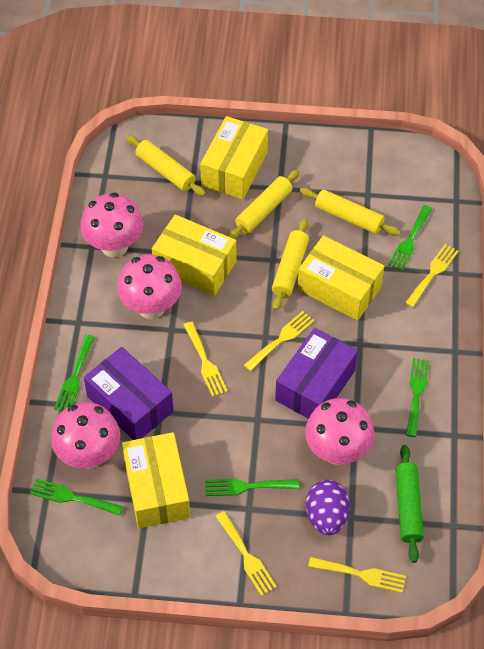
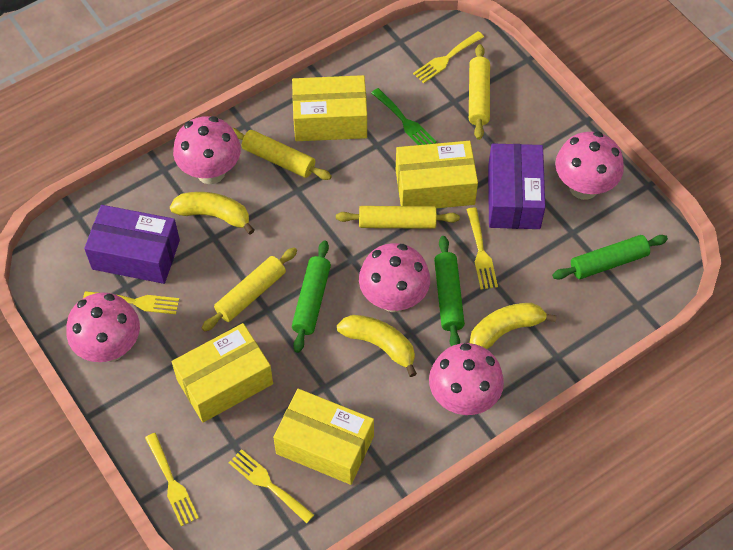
green fork: 5 -> 1
green rolling pin: 1 -> 3
pink mushroom: 4 -> 5
purple egg: 1 -> 0
yellow banana: 0 -> 3

